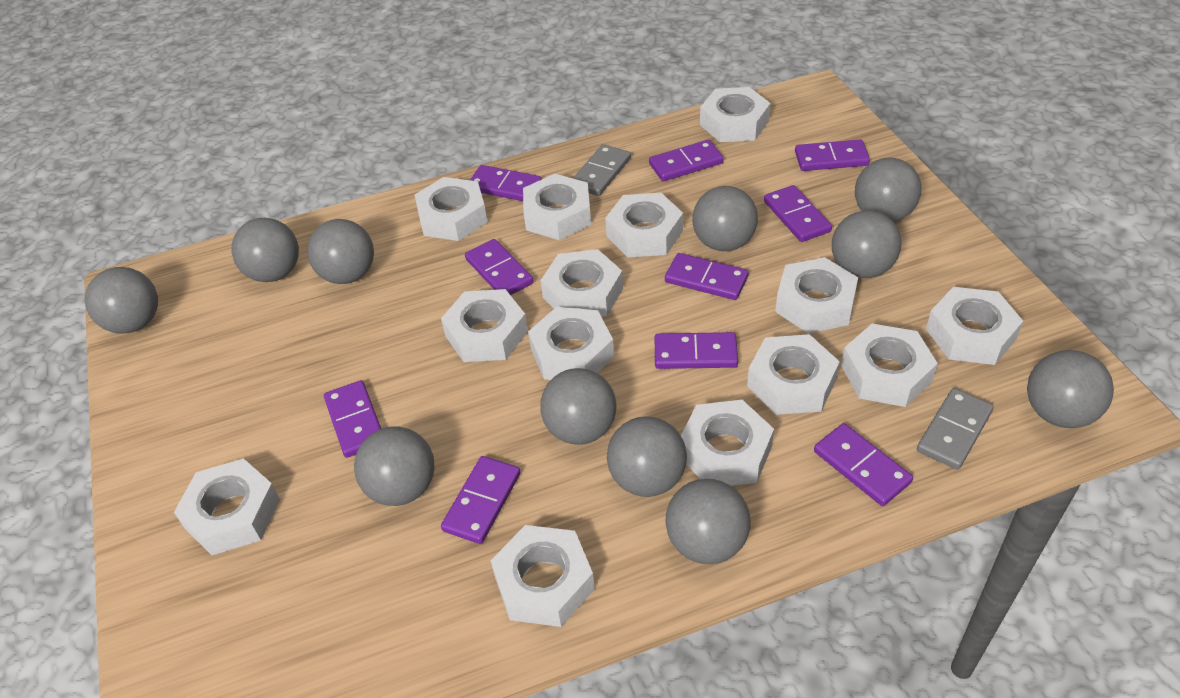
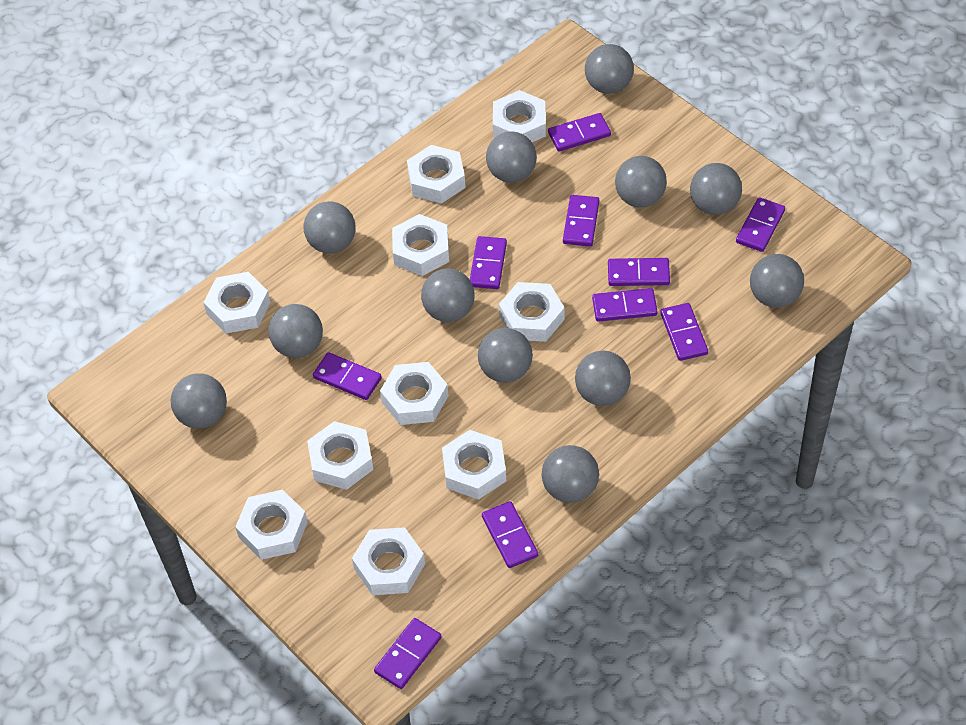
grey ball: 11 -> 12
grey domino: 2 -> 0
white nut: 14 -> 10

